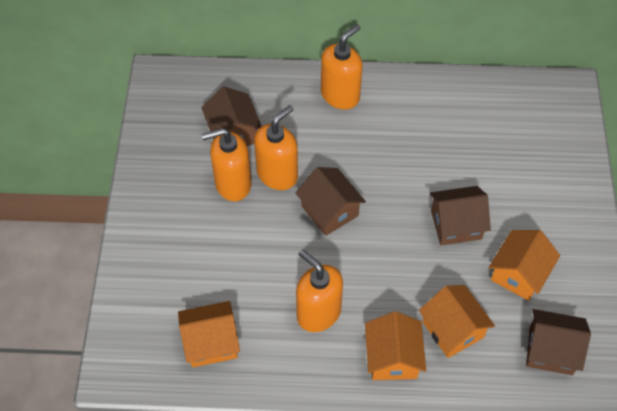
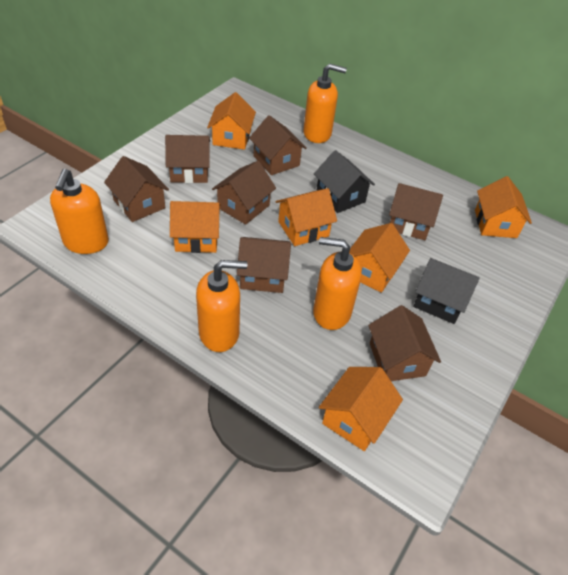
black house: 0 -> 2
brown house: 4 -> 7
orange house: 4 -> 6

